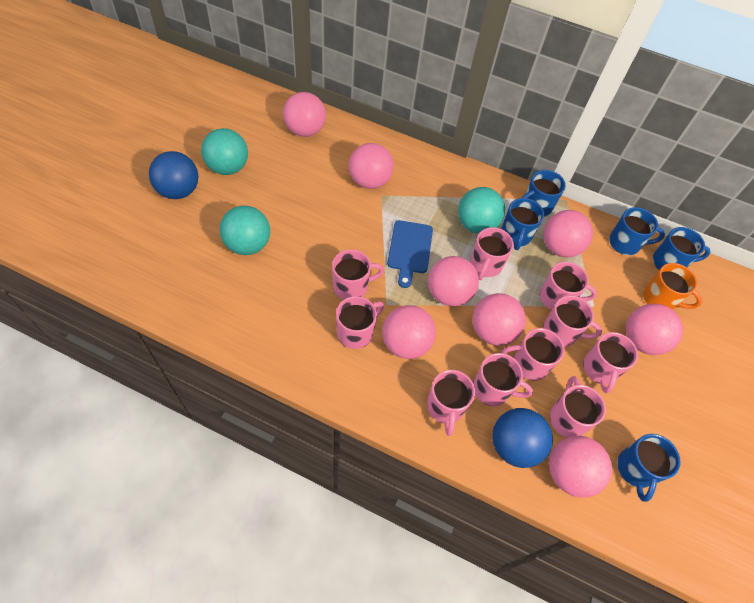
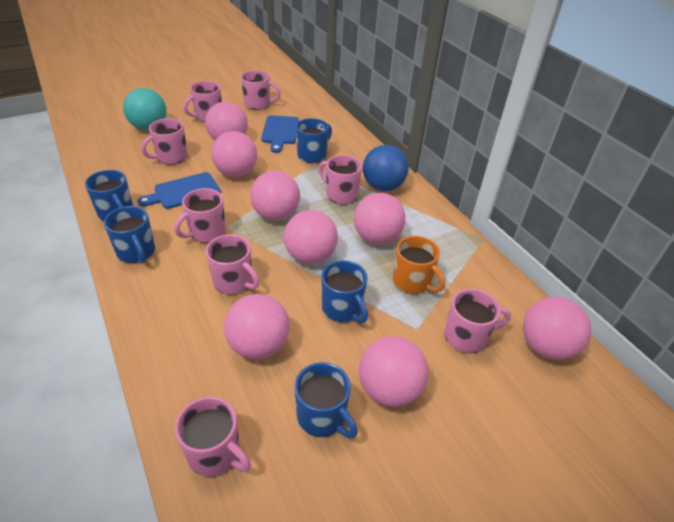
blue ball: 2 -> 1
blue cutting board: 1 -> 2
pink mug: 10 -> 8
turquoise ball: 3 -> 1

